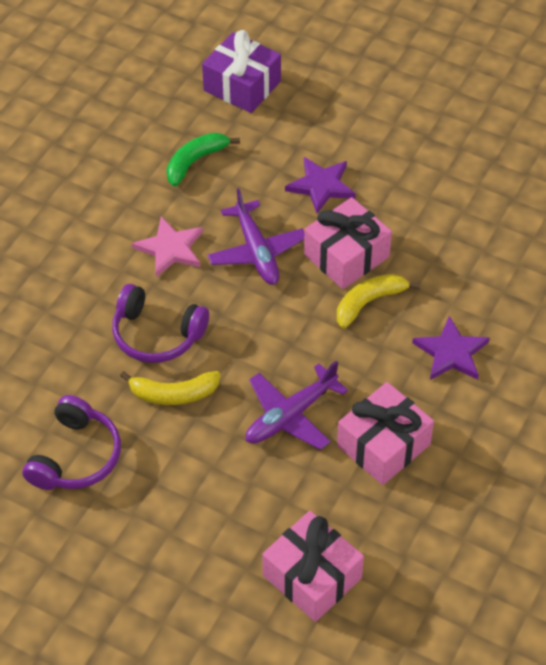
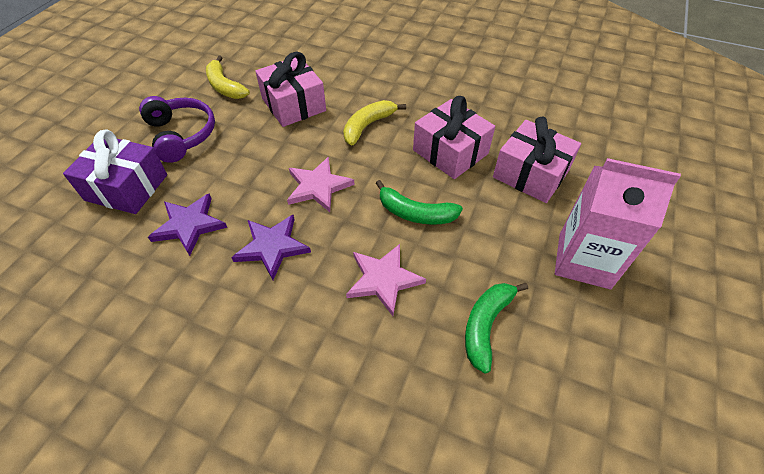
green banana: 1 -> 2
pink carton: 0 -> 1
pink star: 1 -> 2
purple headphones: 2 -> 1
purple plane: 2 -> 0

